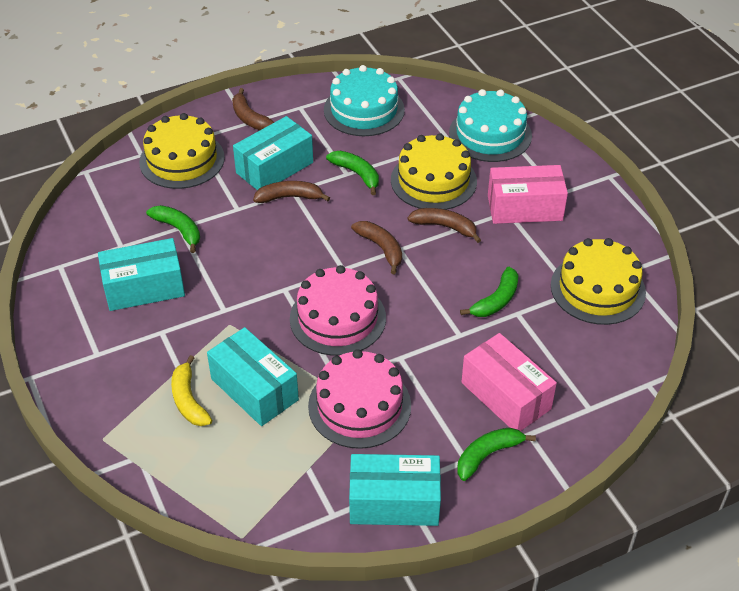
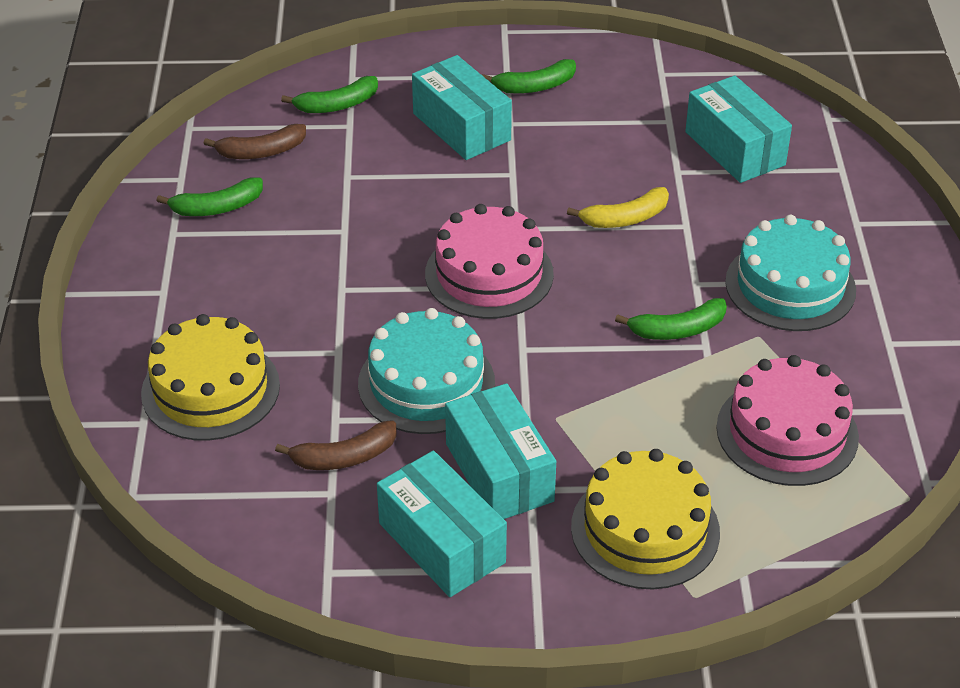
brown banana: 4 -> 2
pink box: 2 -> 0
yellow cake: 3 -> 2

